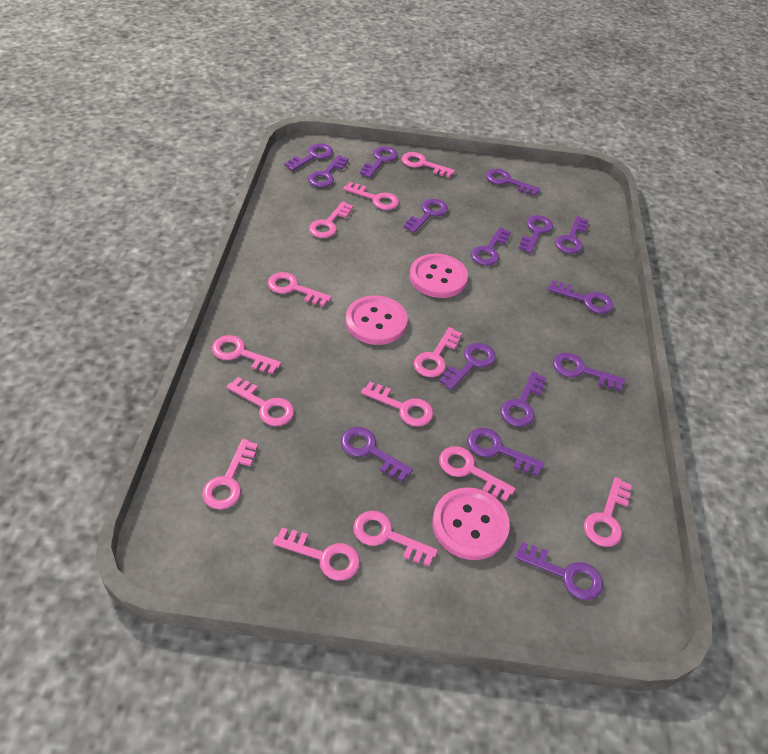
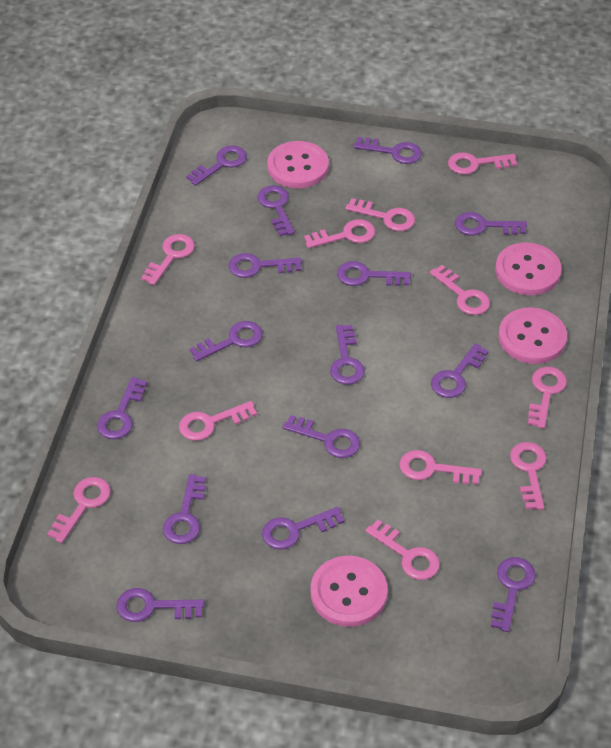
pink button: 3 -> 4
pink key: 13 -> 11

